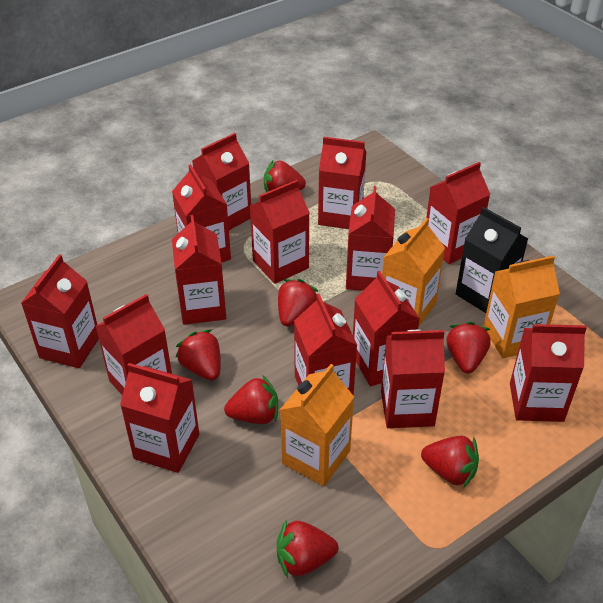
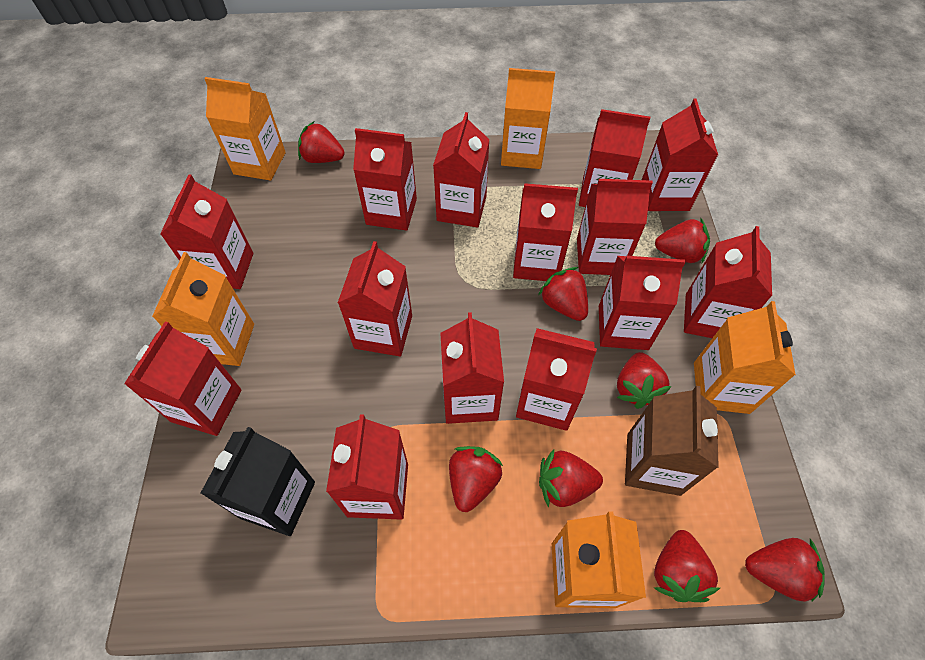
brown carton: 0 -> 1
orange carton: 3 -> 5
red strawberry: 7 -> 8

